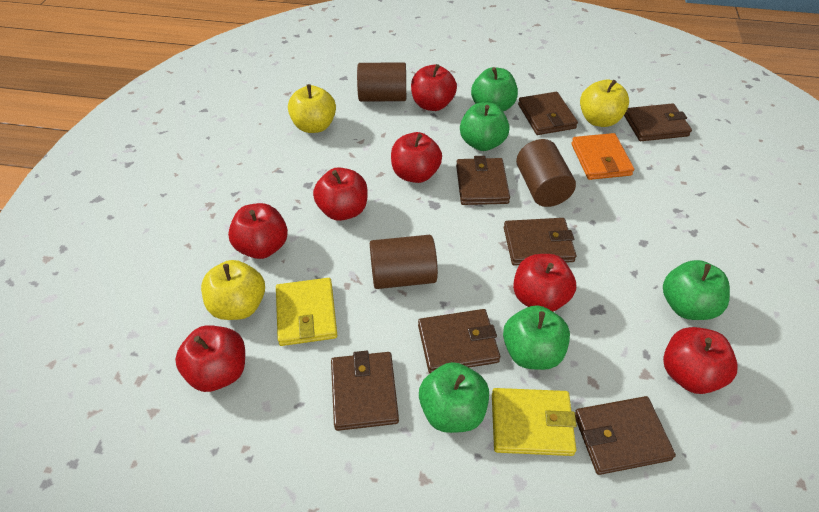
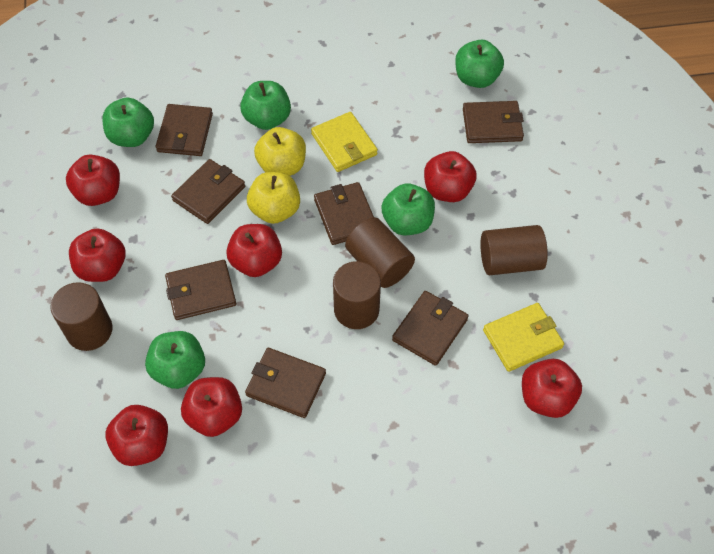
brown cylinder: 3 -> 4
orange wallet: 1 -> 0
yellow apple: 3 -> 2

